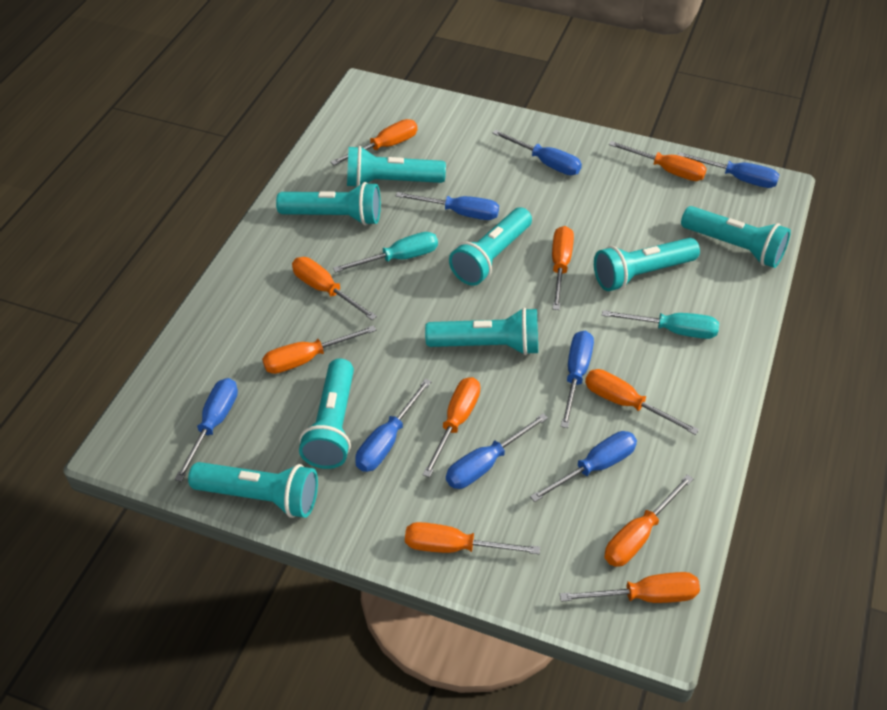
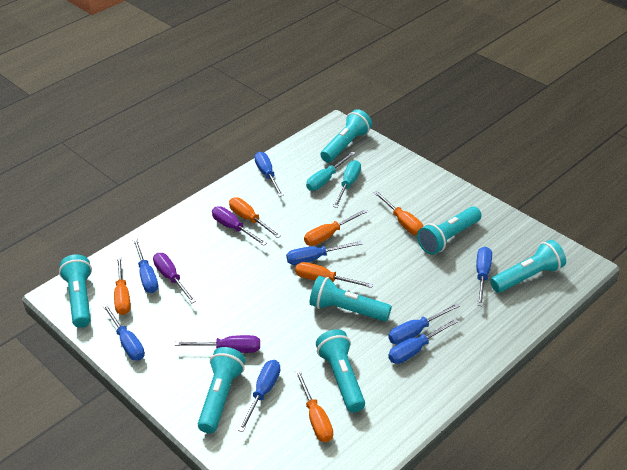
orange screwdriver: 10 -> 6
purple screwdriver: 0 -> 3
turquoise flashlight: 8 -> 7

